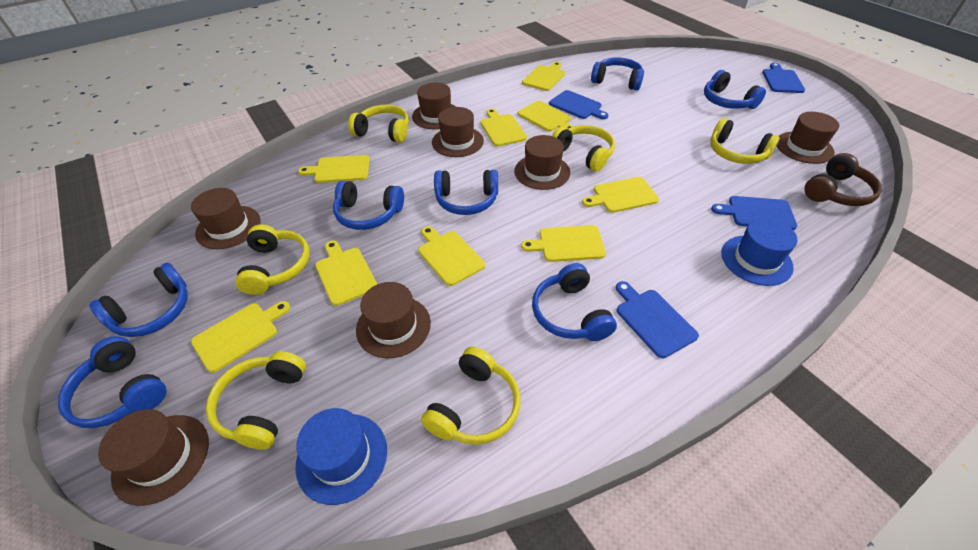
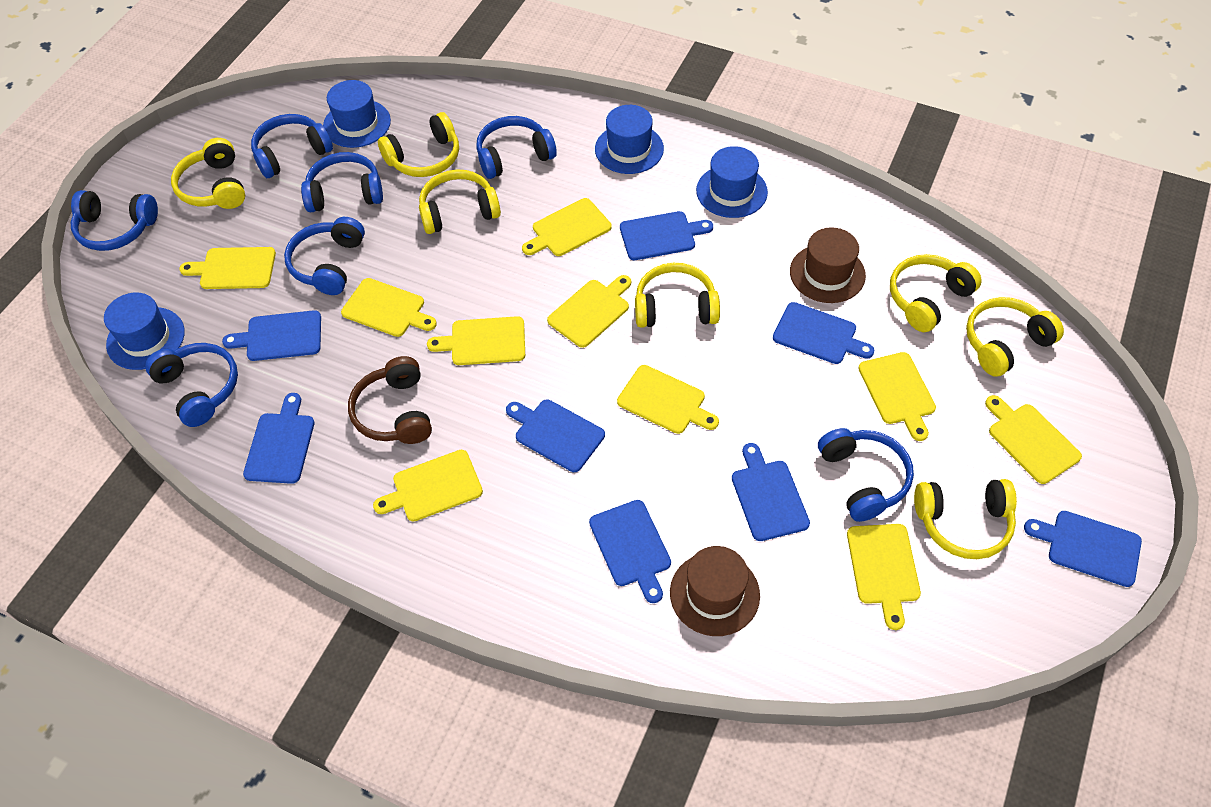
blue cutting board: 4 -> 8
blue hat: 2 -> 4
brown hat: 7 -> 2
yellow cutting board: 9 -> 10
yellow headphones: 6 -> 7

